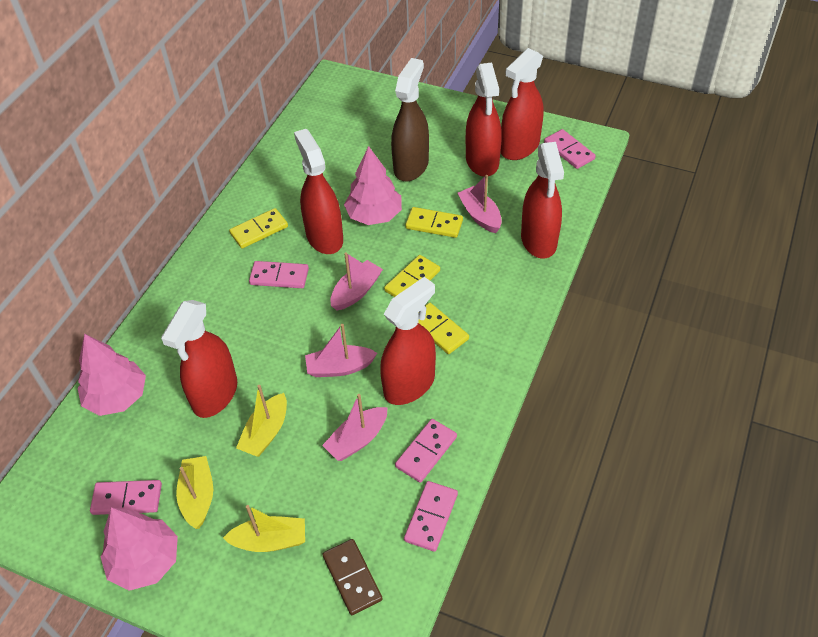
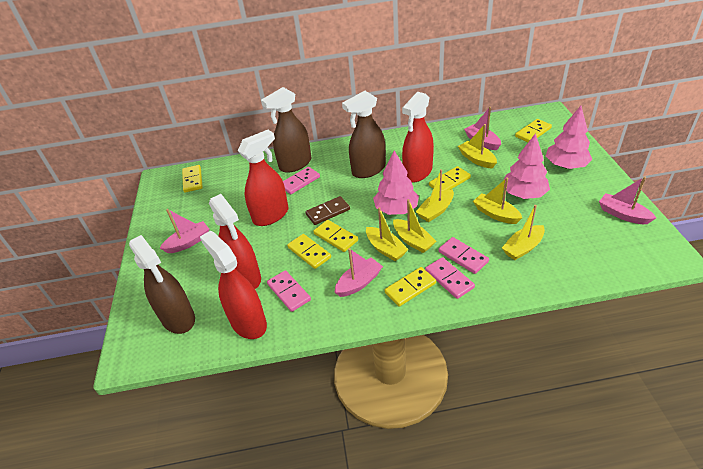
brown spray bottle: 1 -> 3
pink domino: 5 -> 4
red spray bottle: 6 -> 4
yellow boat: 3 -> 6
yellow domino: 4 -> 6

